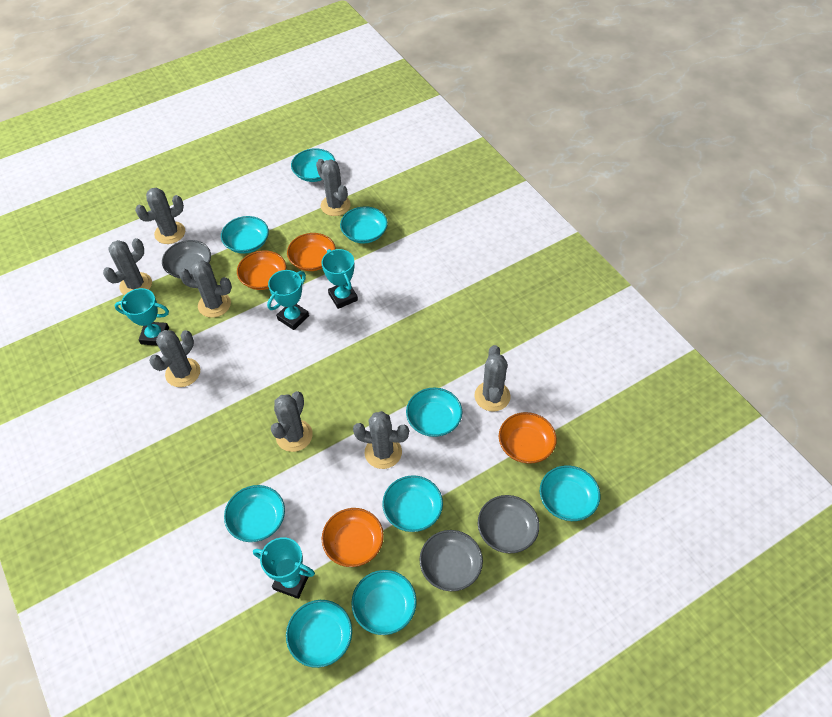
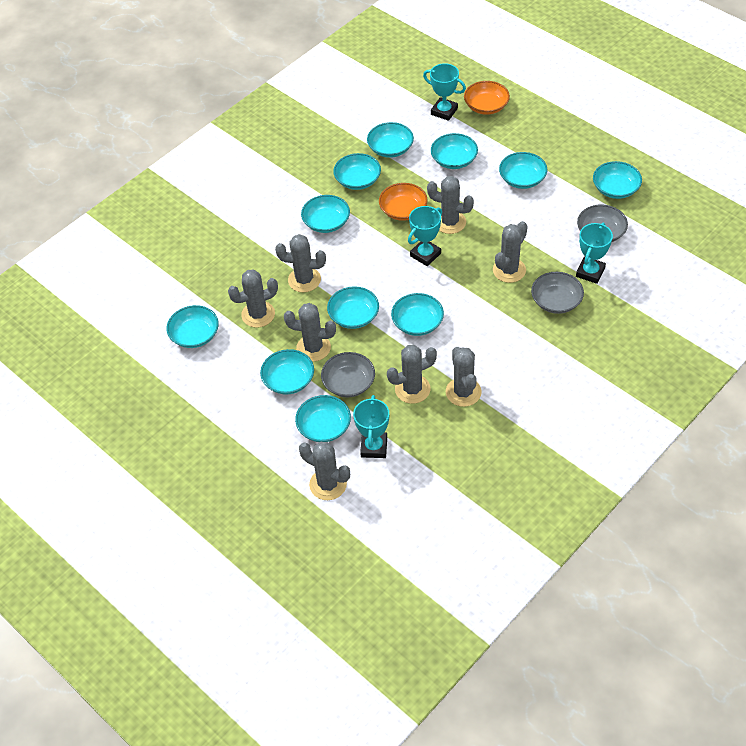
orange bowl: 4 -> 2
turquoise bowl: 9 -> 11

